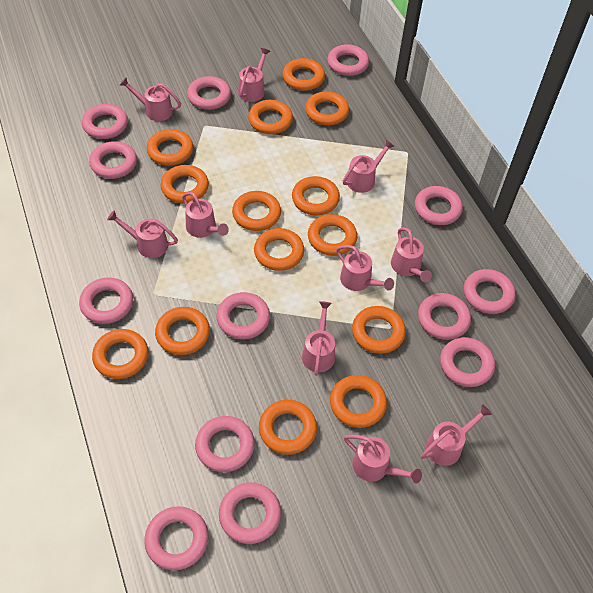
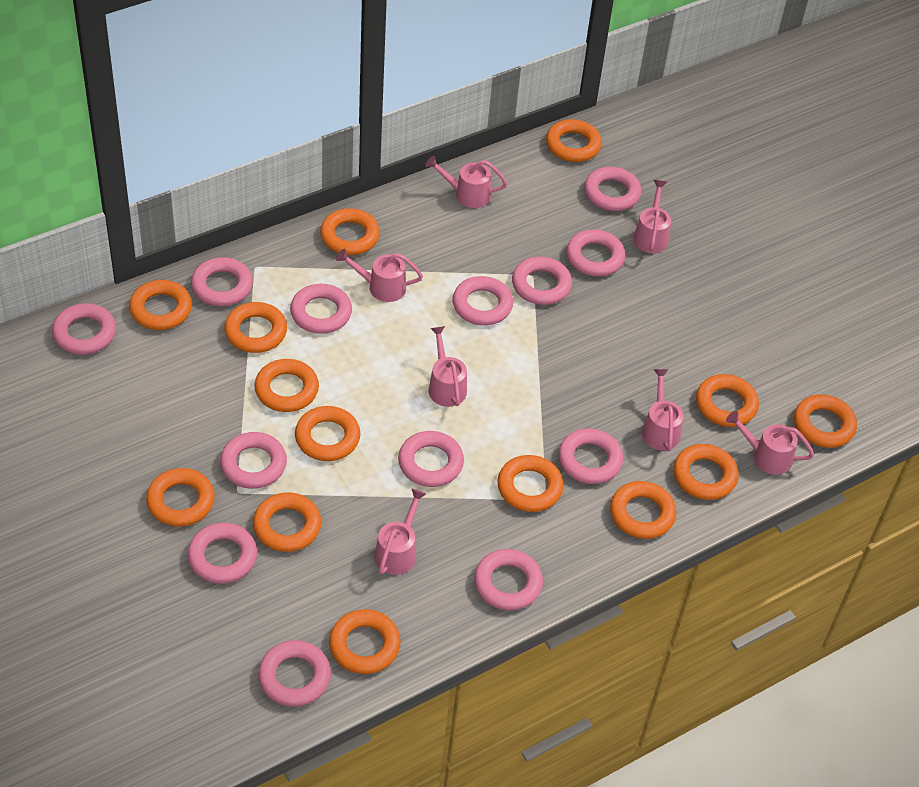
pink watering can: 10 -> 7

